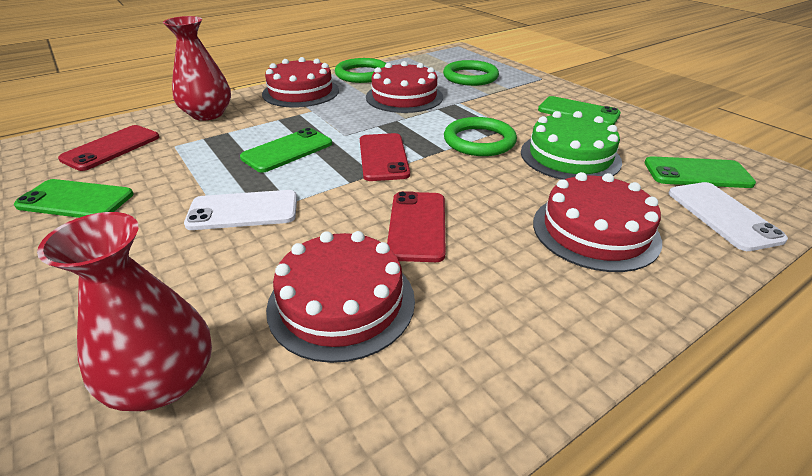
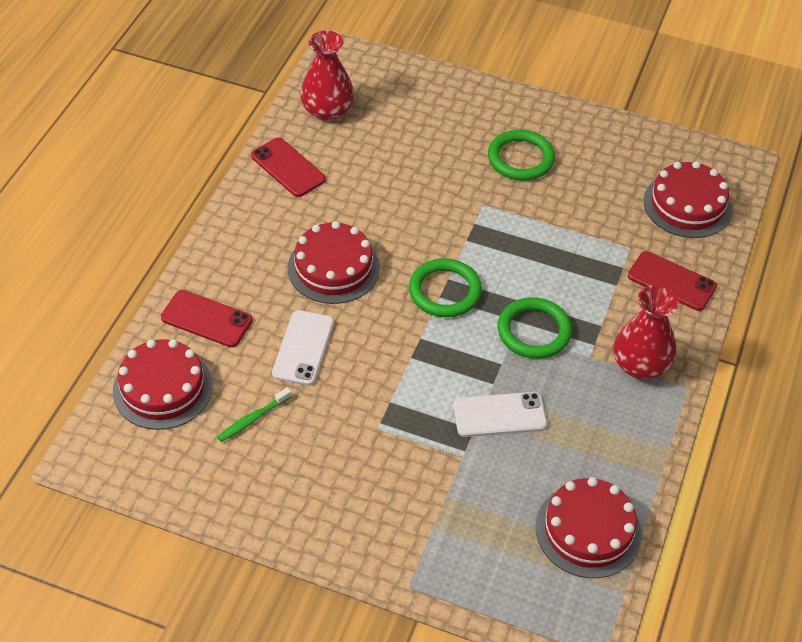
green cake: 1 -> 0
green phone: 4 -> 0
green toothbrush: 0 -> 1

